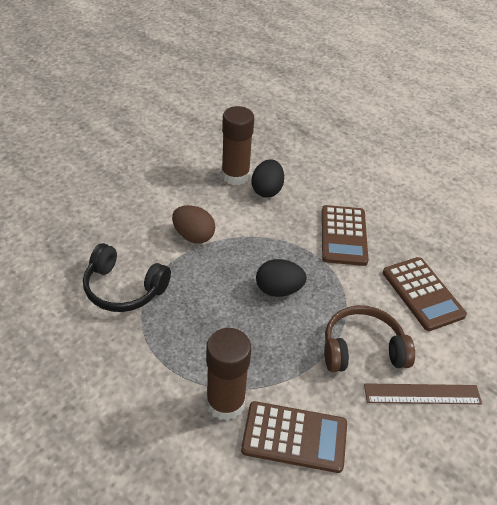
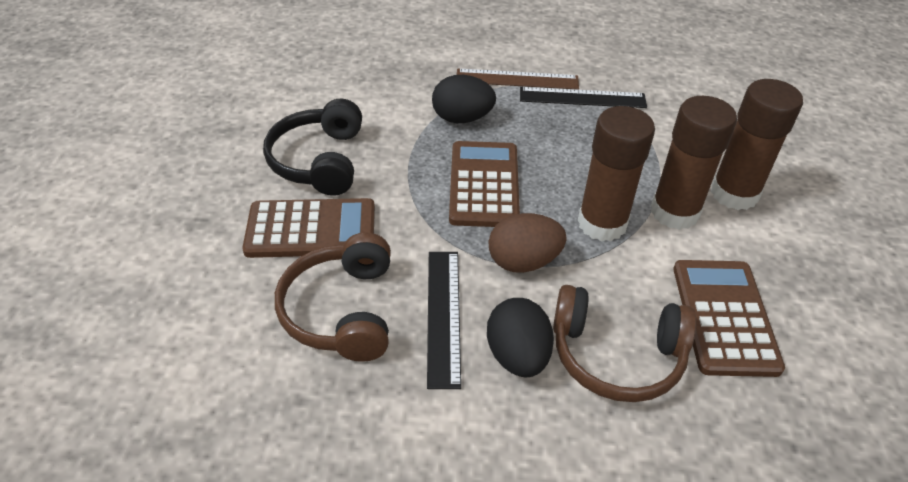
black ruler: 0 -> 2
brown glue stick: 2 -> 3
brown headphones: 1 -> 2

